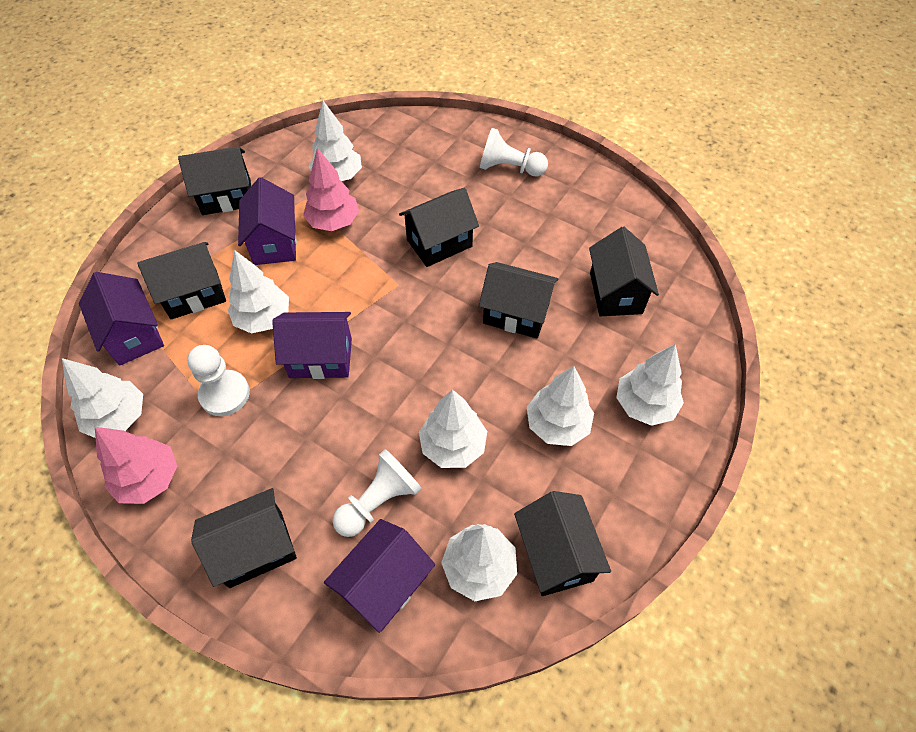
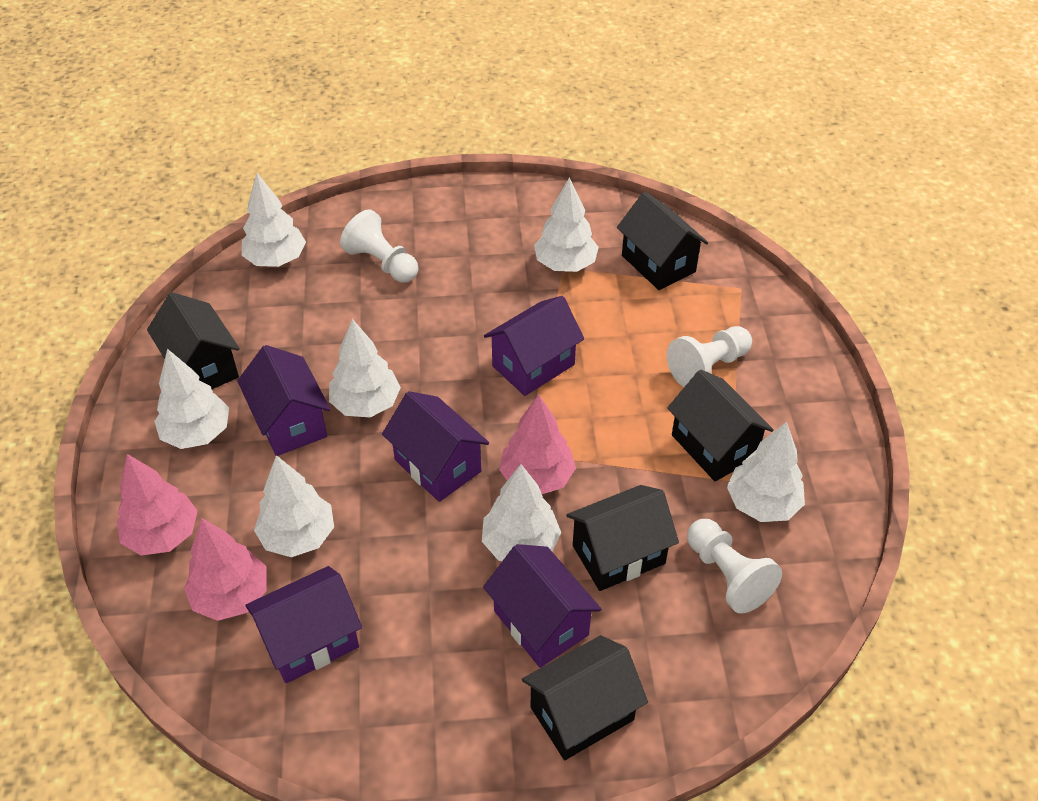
black house: 7 -> 5
pink tree: 2 -> 3
purple house: 4 -> 5

